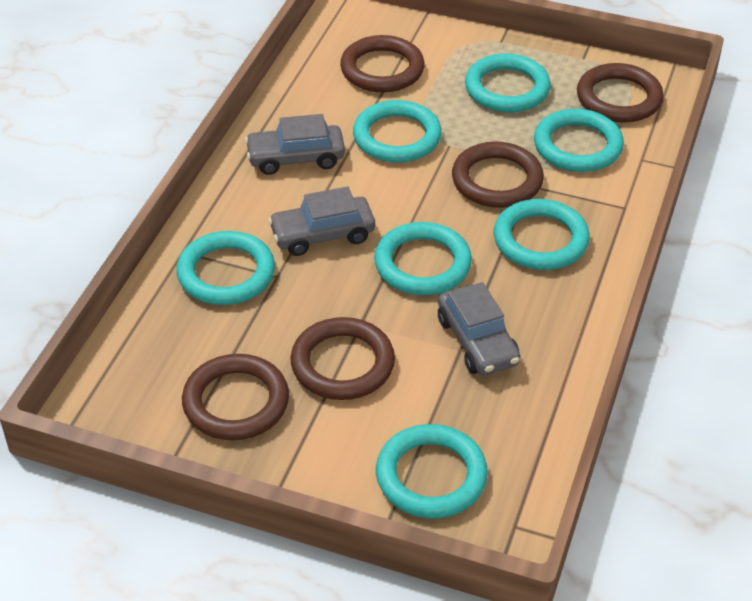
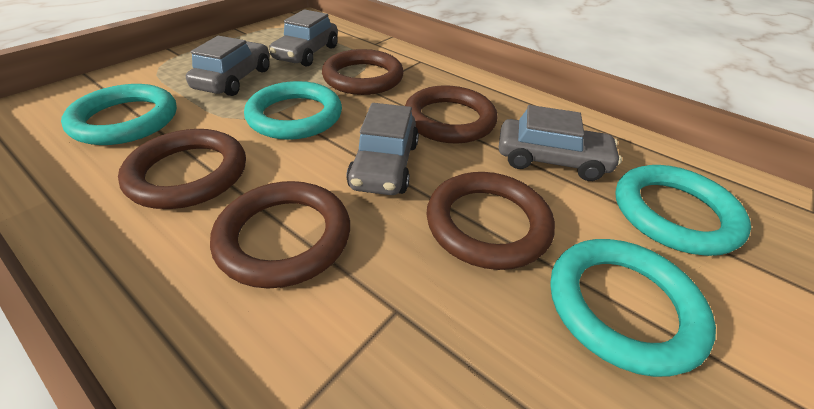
grey car: 3 -> 4
turquoise ring: 7 -> 4

